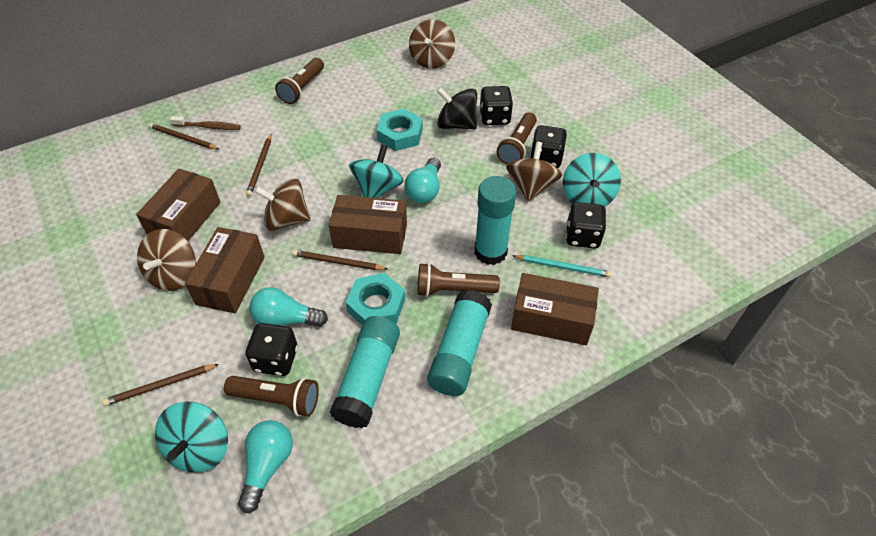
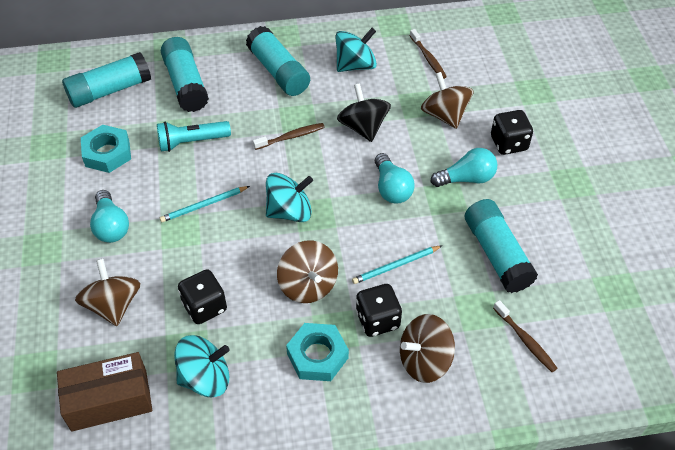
black dice: 4 -> 3
brown box: 4 -> 1
brown flashlight: 4 -> 0
brown pencil: 4 -> 0
brown toothbrush: 1 -> 3
turquoise flashlight: 0 -> 1
turquoise glue stick: 3 -> 4
turquoise pencil: 1 -> 2

